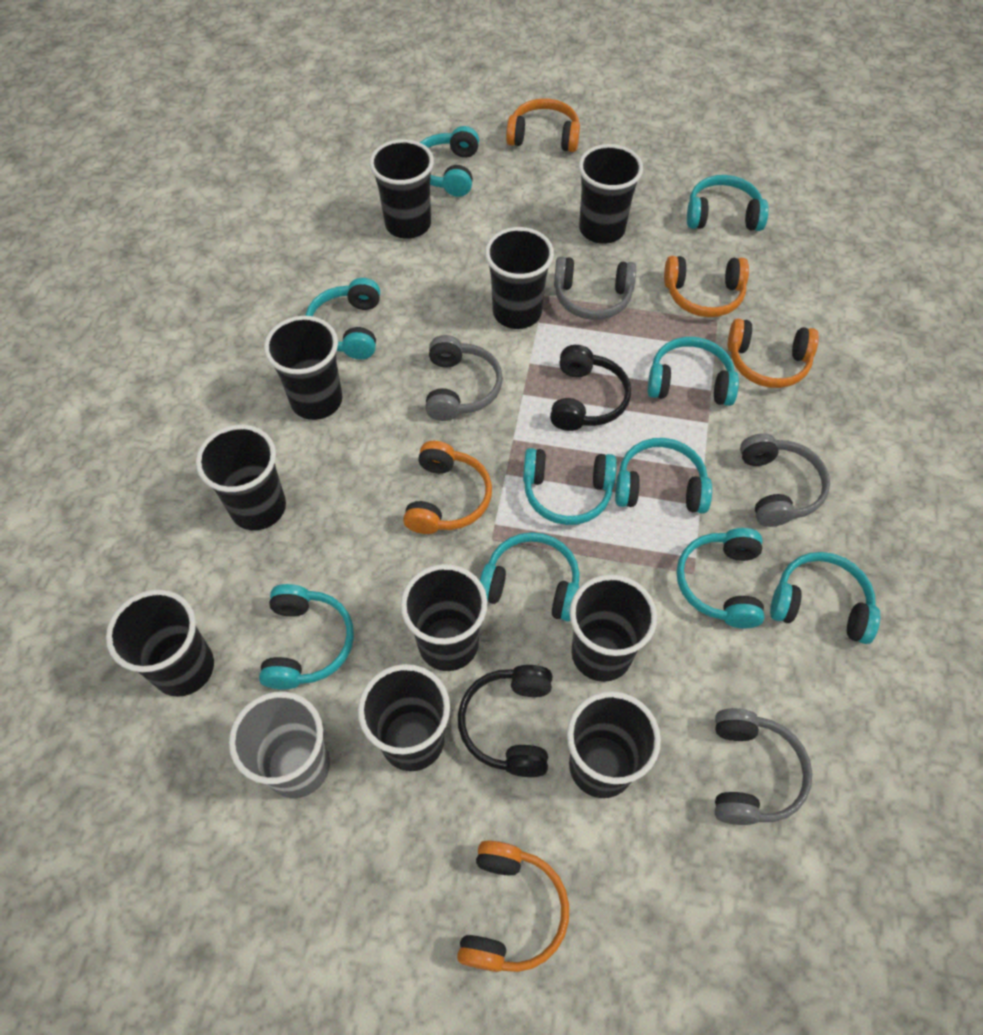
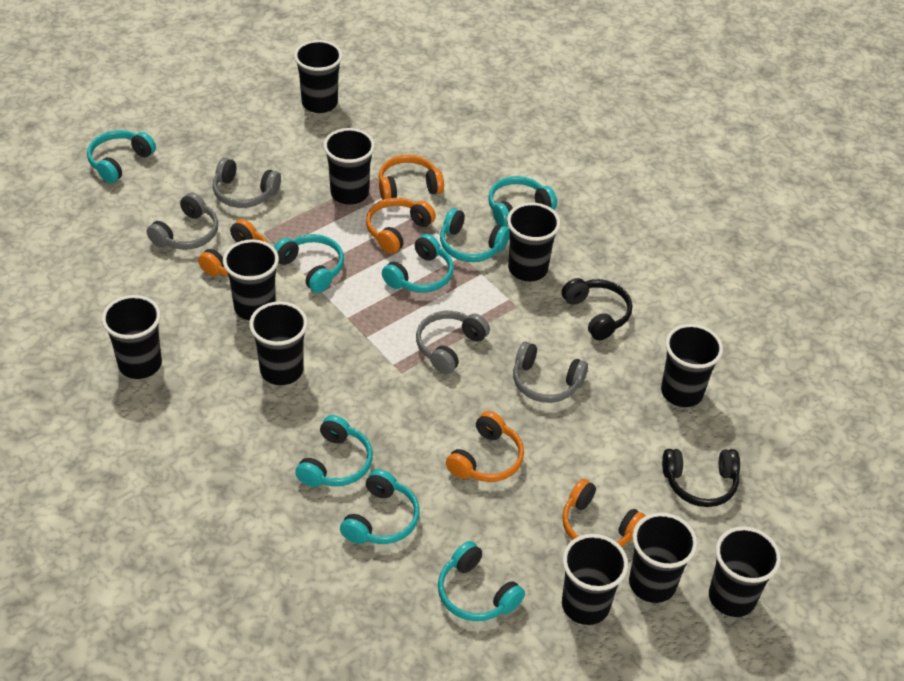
grey cup: 1 -> 0
turquoise headphones: 10 -> 8

